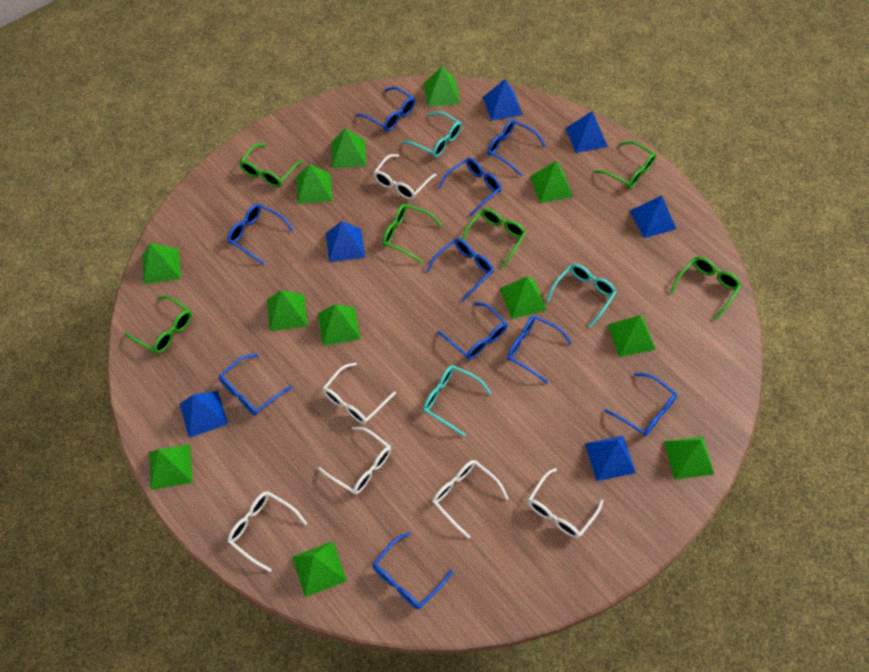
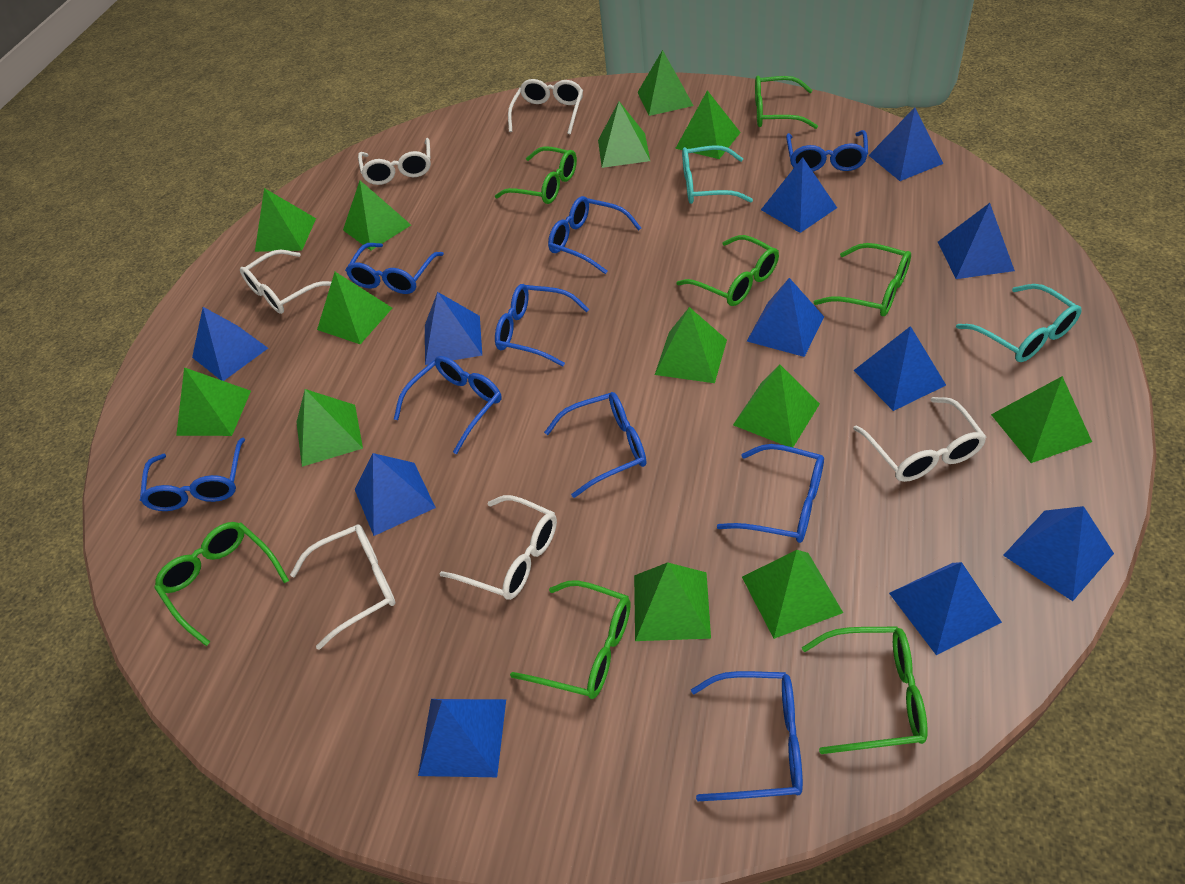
blue glasses: 10 -> 9
blue pyramid: 6 -> 11
green glasses: 6 -> 7
green pyramid: 12 -> 13
turquoise glasses: 3 -> 2

